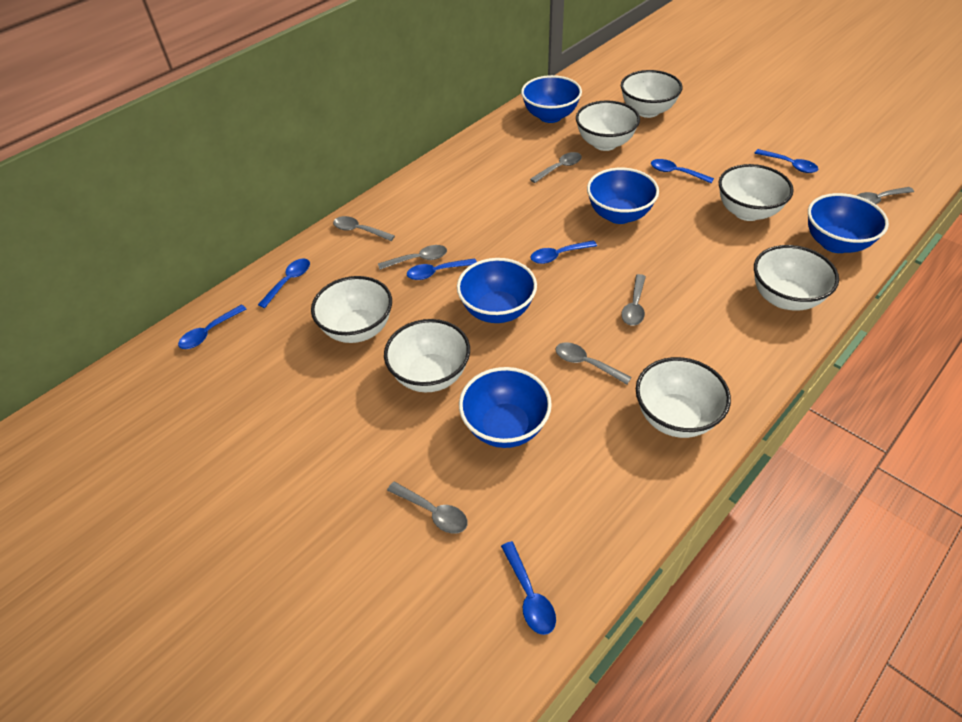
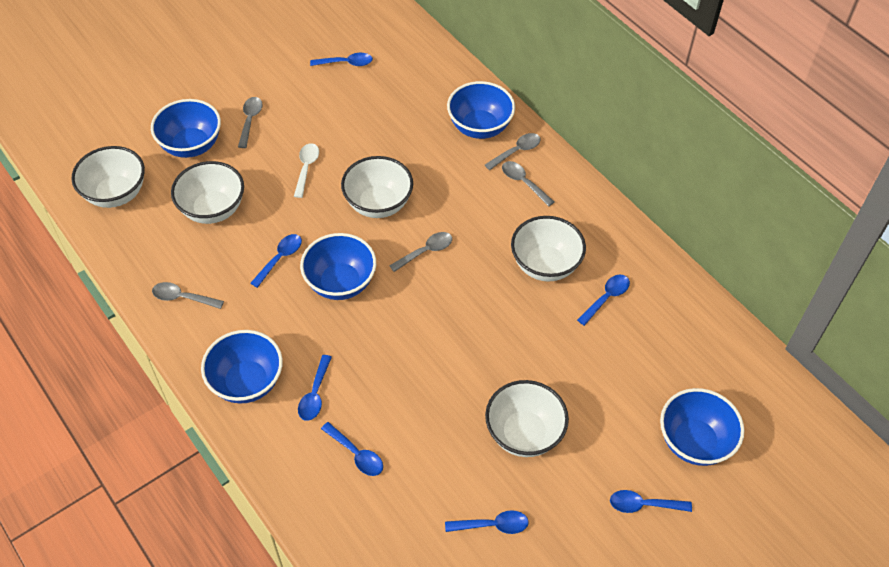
grey spoon: 7 -> 5
white bowl: 7 -> 5
white spoon: 0 -> 1

